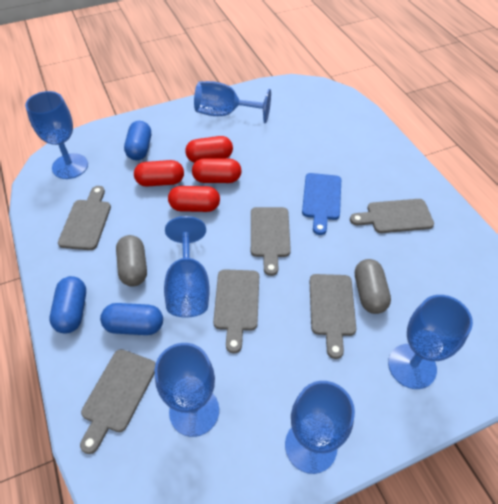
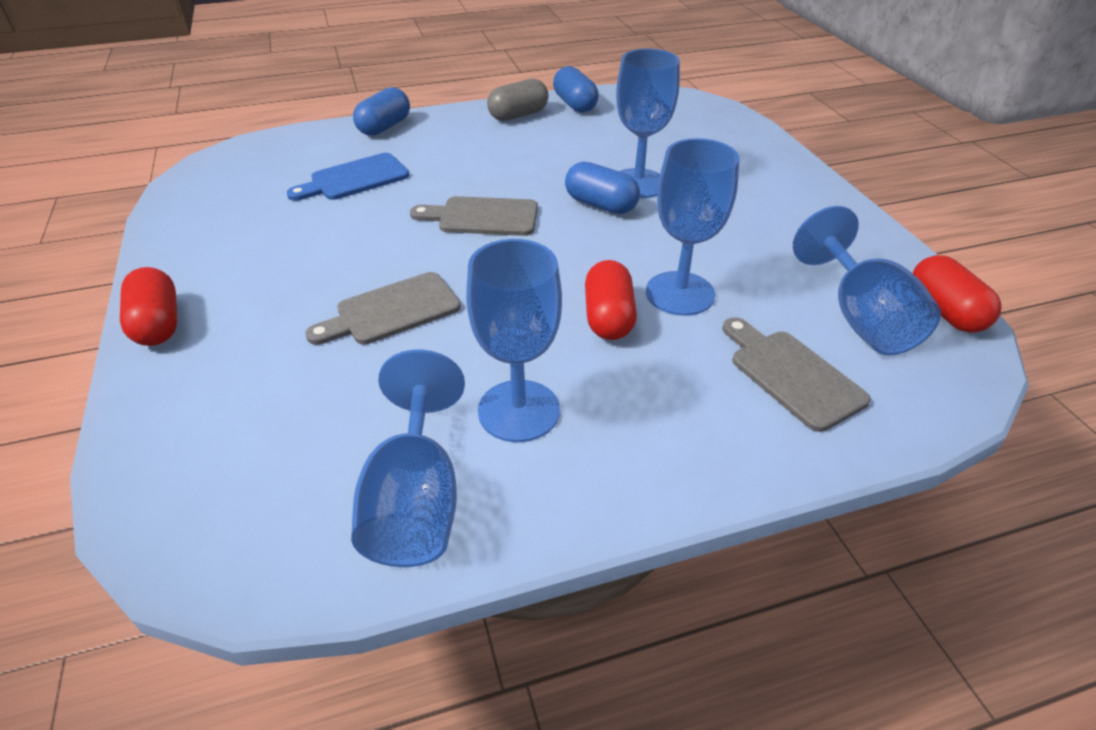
blue goblet: 6 -> 5
grey capsule: 2 -> 1
grey cutting board: 6 -> 3
red capsule: 4 -> 3

